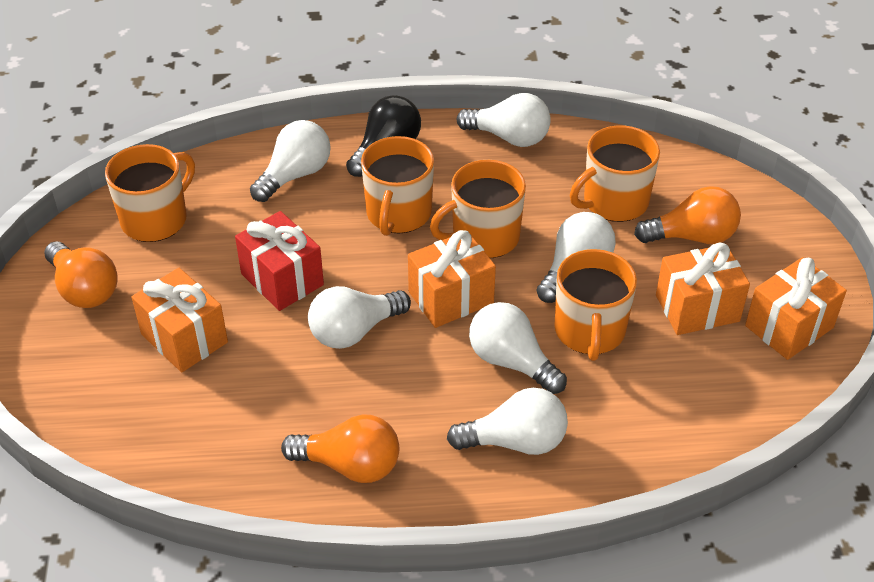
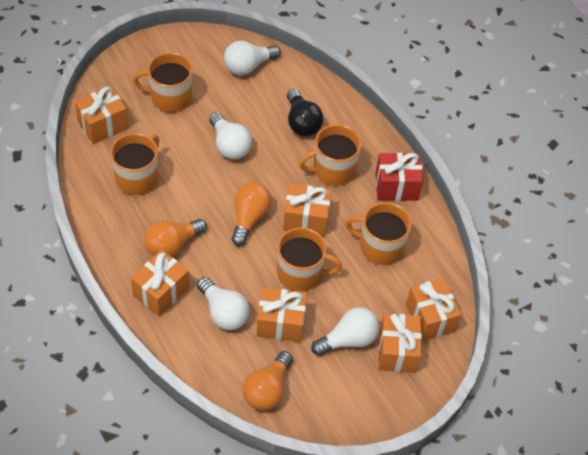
orange gift: 4 -> 6
white light bulb: 6 -> 4

